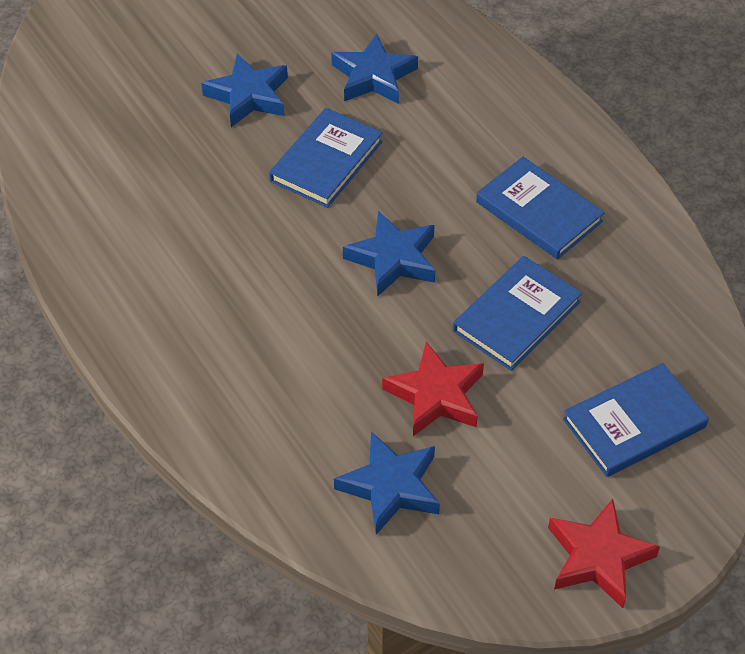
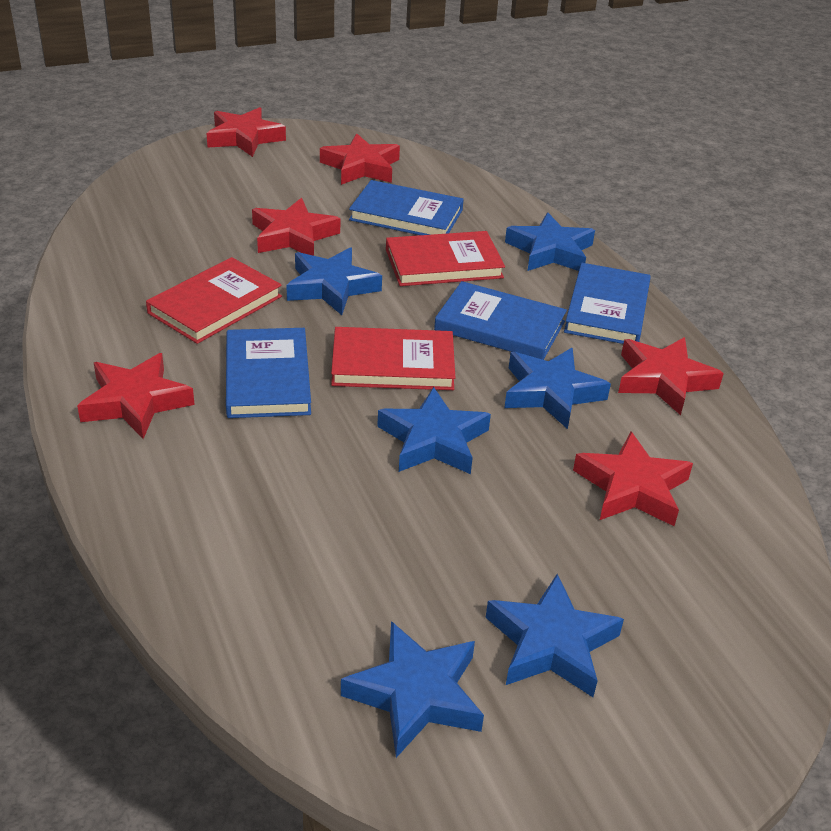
blue star: 4 -> 6
red book: 0 -> 3
red star: 2 -> 6

